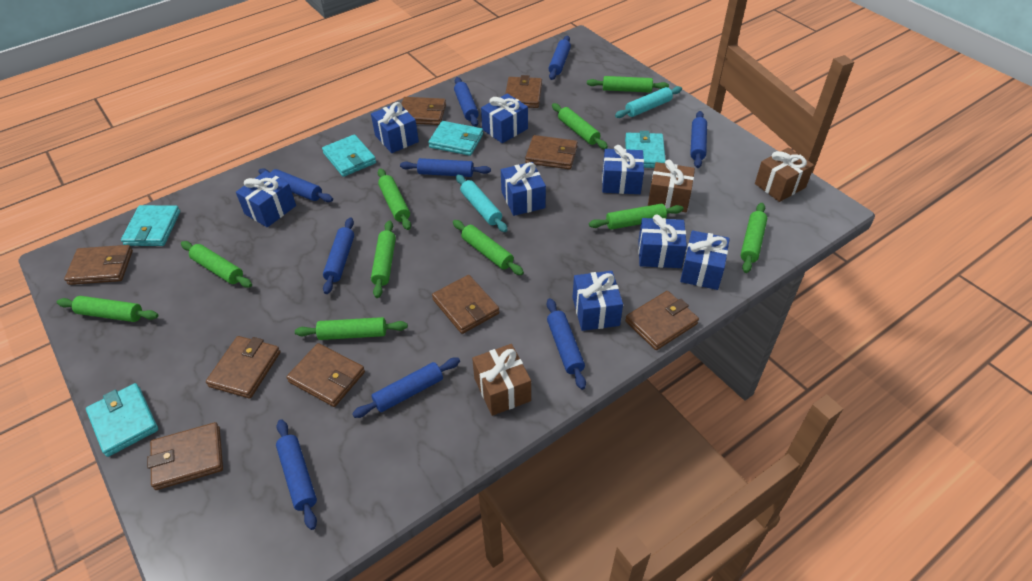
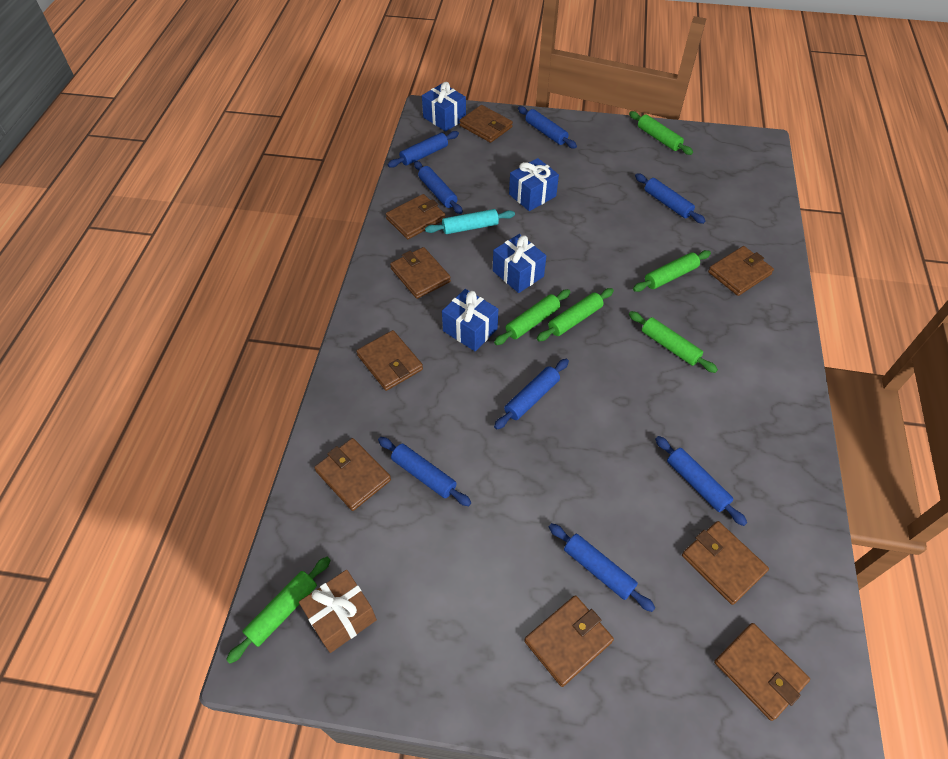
blue gift: 8 -> 4
blue rolling pin: 9 -> 8
brown gift: 3 -> 1
green rolling pin: 10 -> 6
turquoise rolling pin: 2 -> 1
turquoise wallet: 5 -> 0

